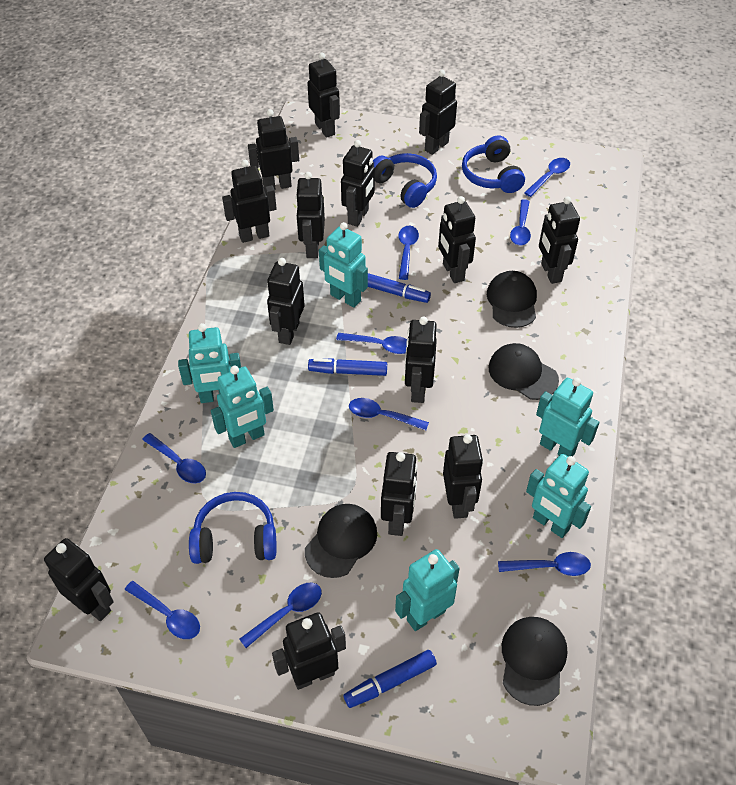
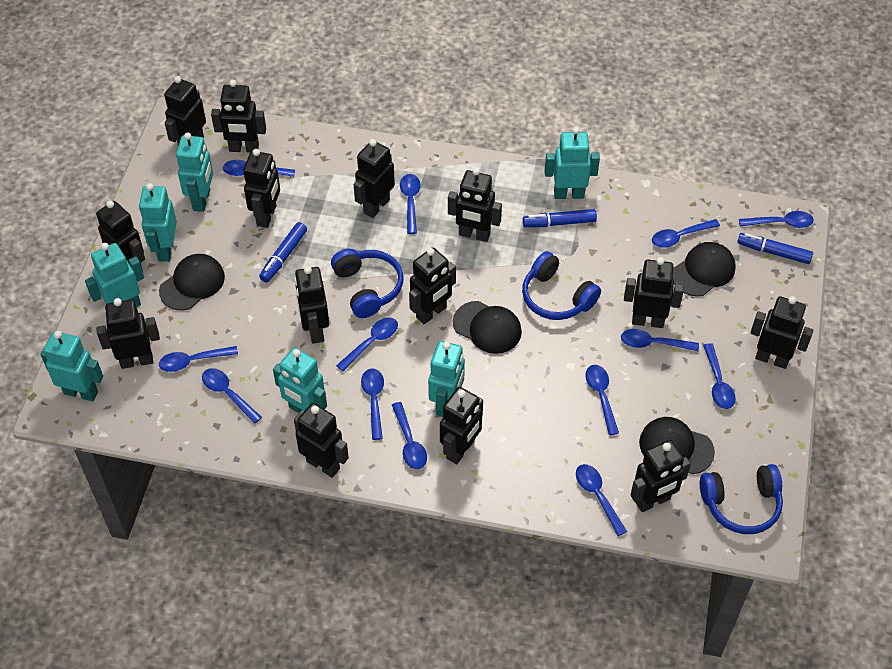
blue spoon: 9 -> 13
turquoise robot: 6 -> 7

